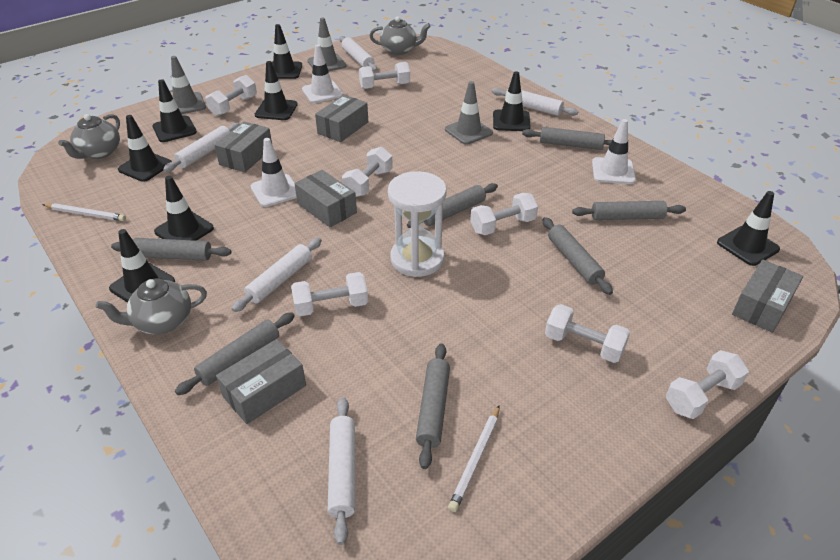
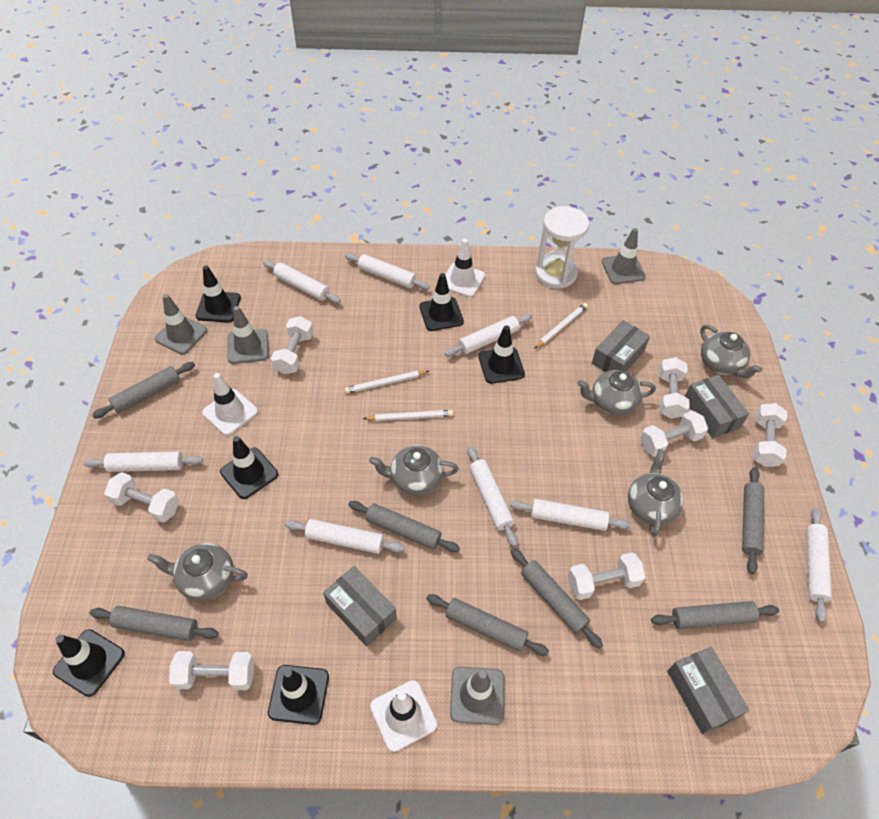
black traffic cone: 8 -> 6
grey box: 5 -> 4
grey teapot: 3 -> 5
grey traffic cone: 3 -> 4
white pencil: 2 -> 3
white rolling pin: 5 -> 8

